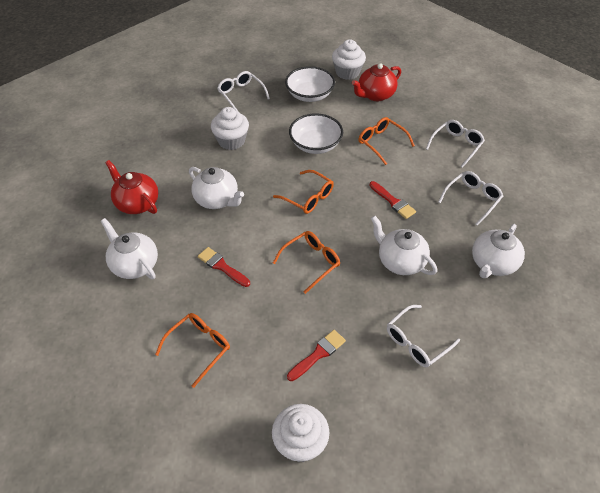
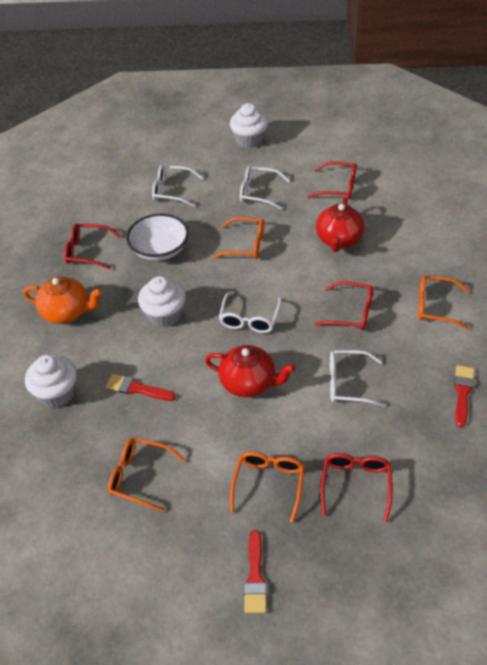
orange teapot: 0 -> 1
red glasses: 0 -> 4
white bowl: 2 -> 1
white teapot: 4 -> 0

